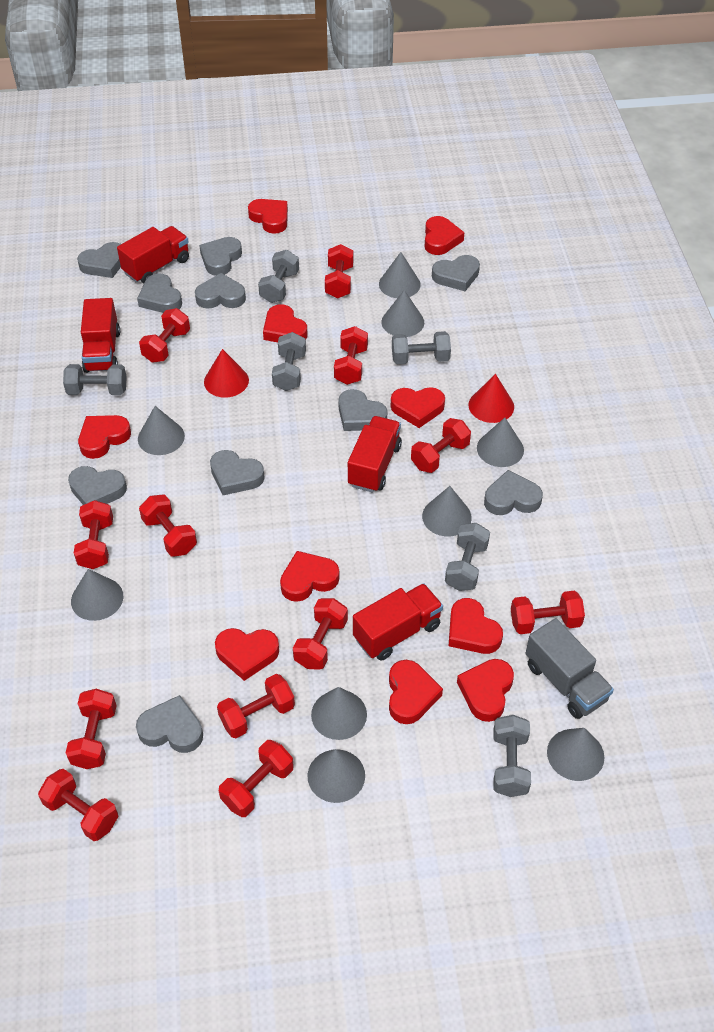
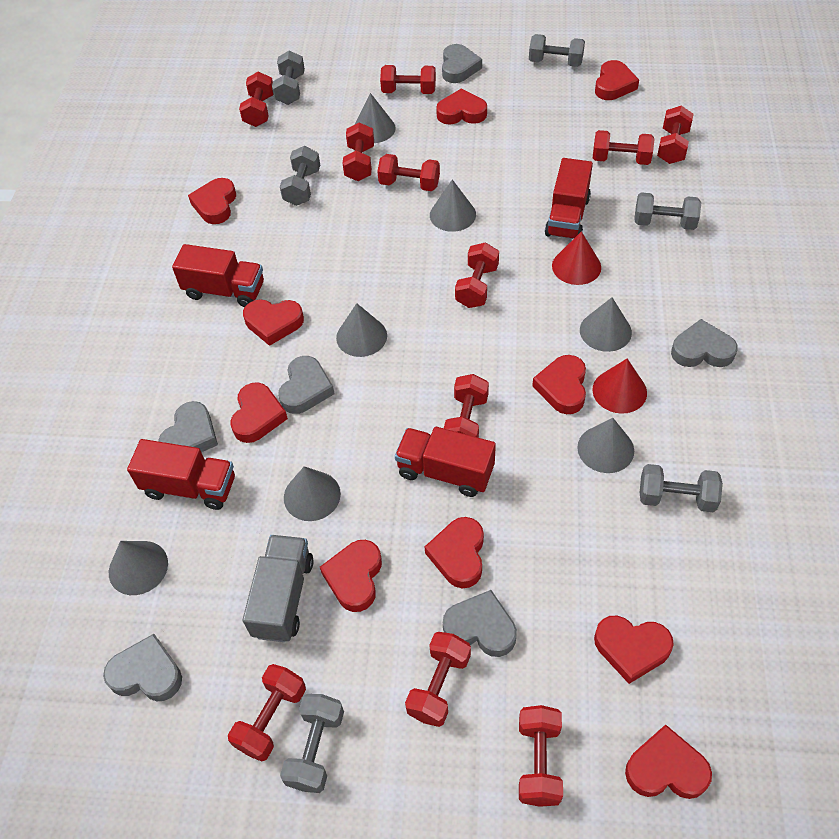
grey cone: 9 -> 7
grey heart: 10 -> 6
red dumbbell: 12 -> 11

